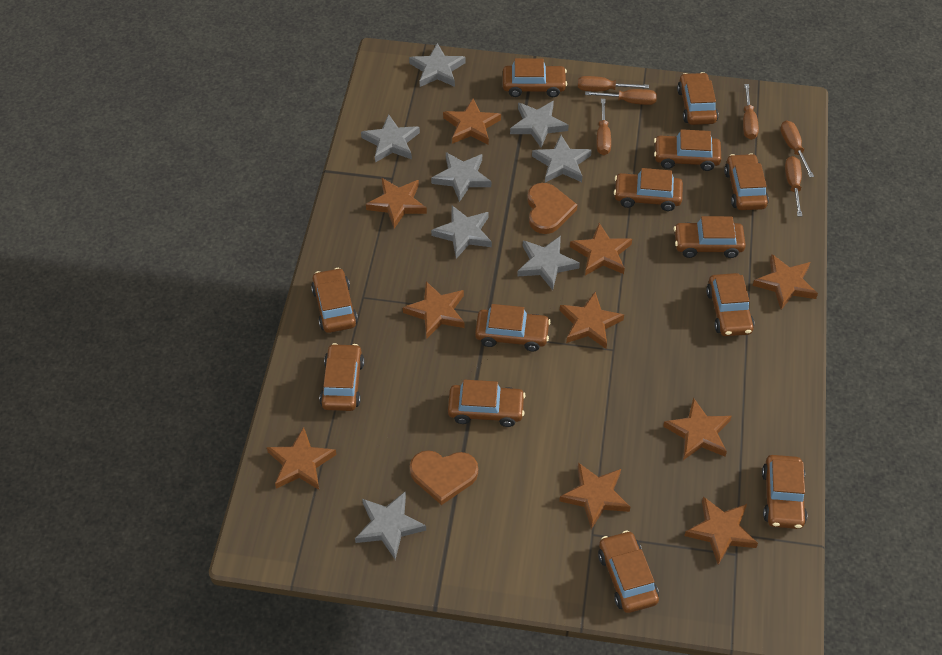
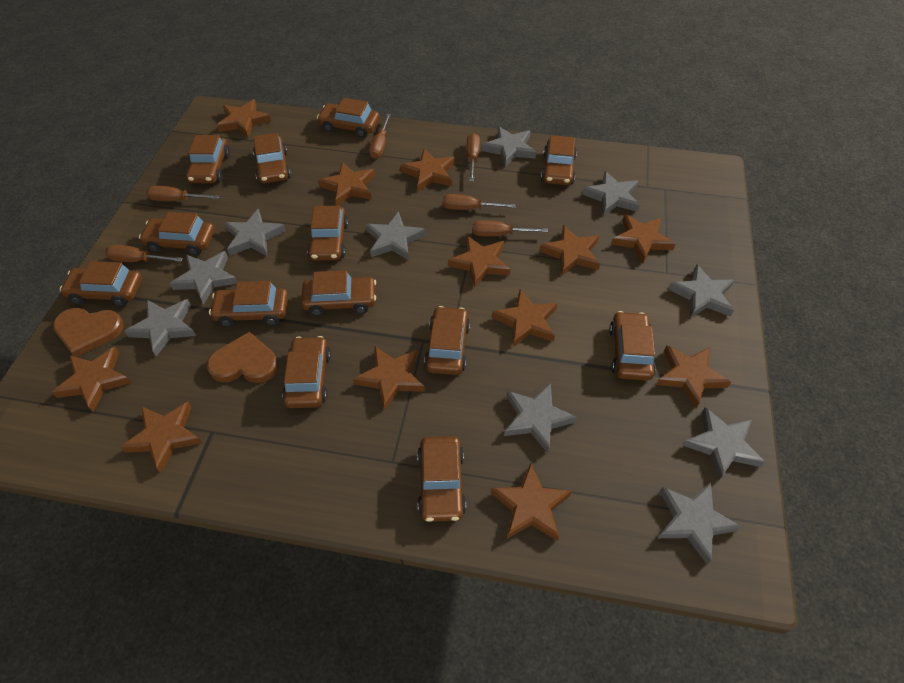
brown star: 10 -> 12
grey star: 8 -> 10

